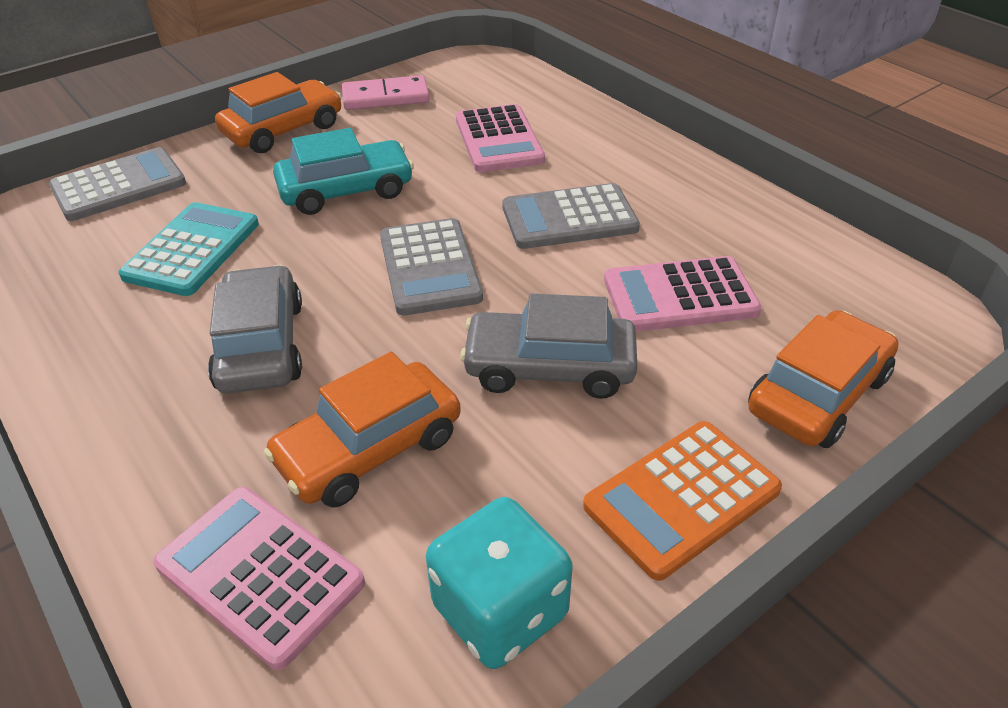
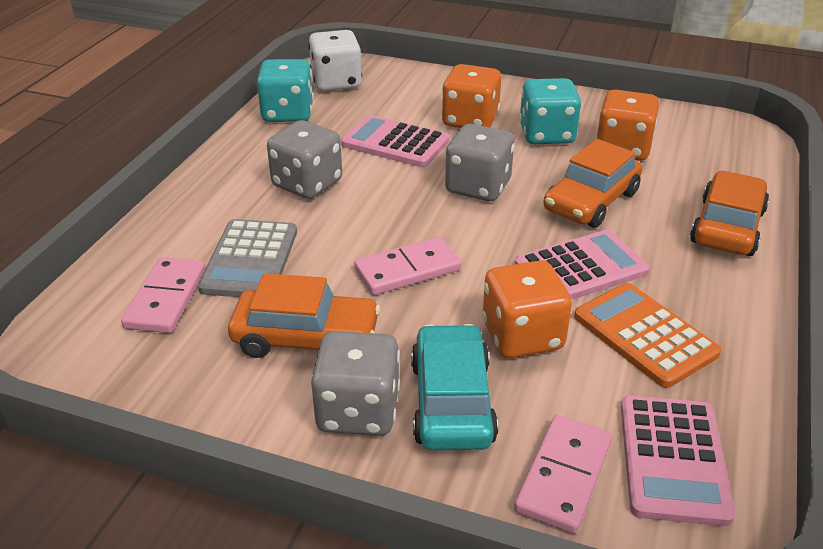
grey calculator: 3 -> 1
grey car: 2 -> 0
grey dice: 0 -> 3
orange dice: 0 -> 3
pink domino: 1 -> 3
turquoise calculator: 1 -> 0
turquoise dice: 1 -> 2
white dice: 0 -> 1

